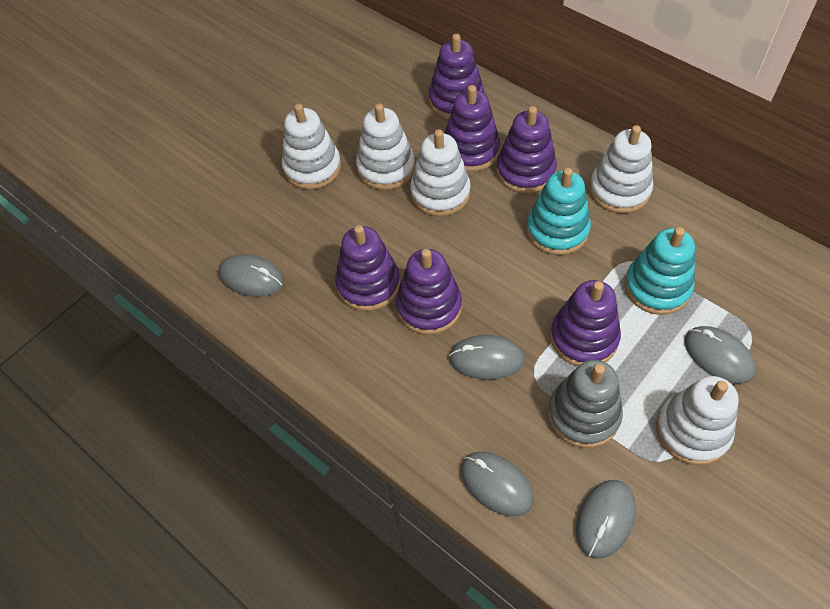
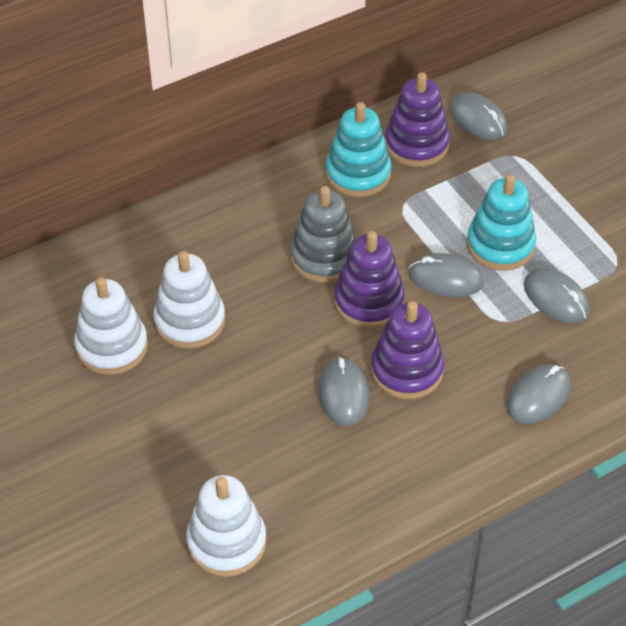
purple stacking toy: 6 -> 3
white stacking toy: 5 -> 3

